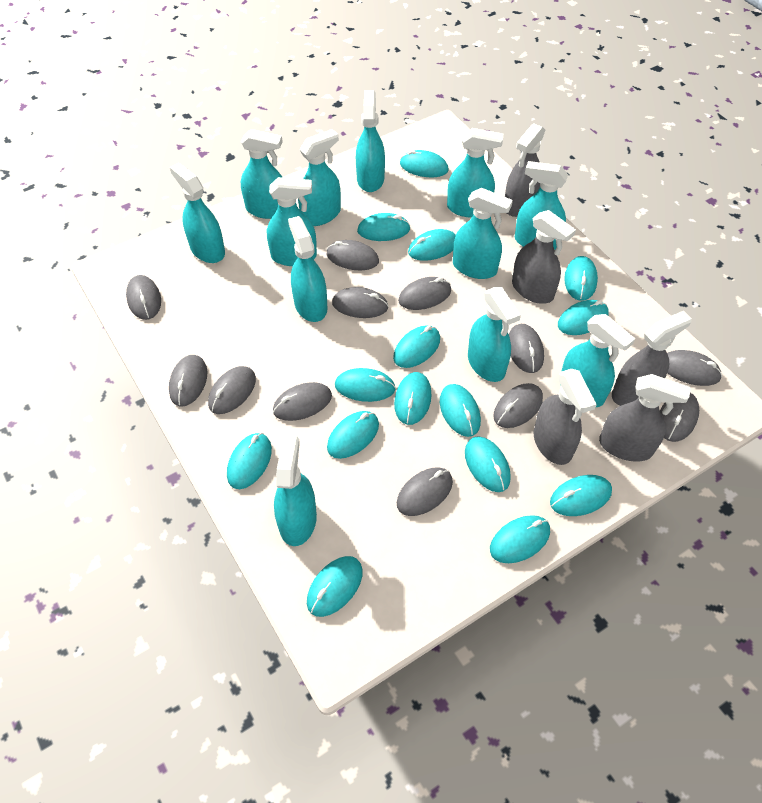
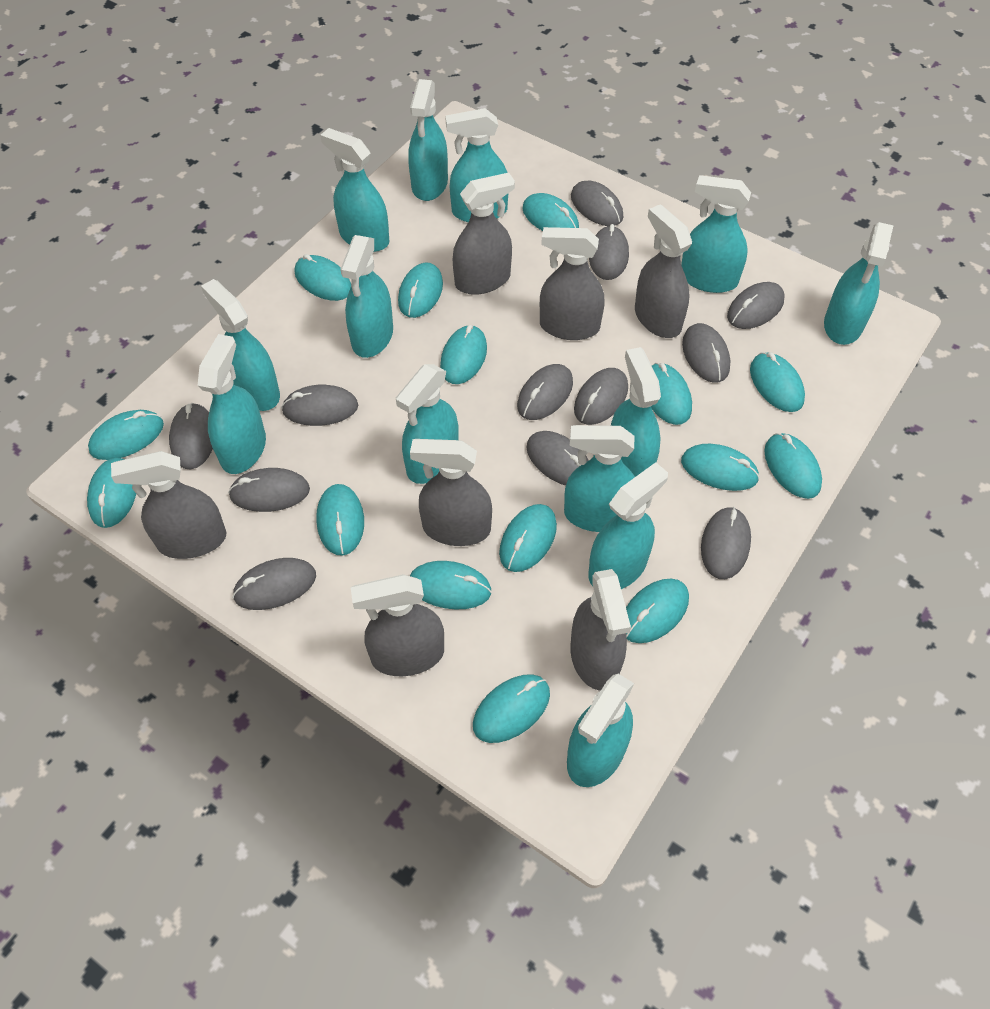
grey spray bottle: 5 -> 7
turquoise spray bottle: 12 -> 13

